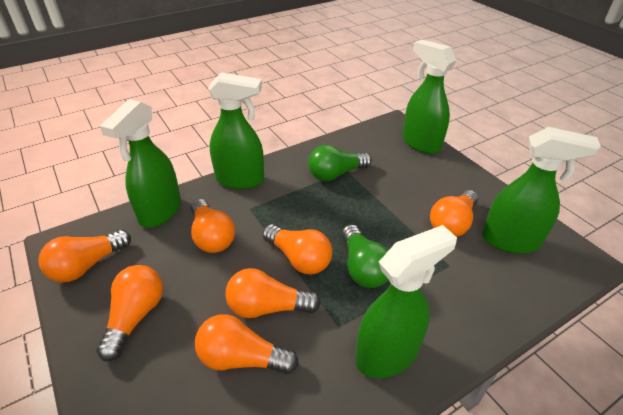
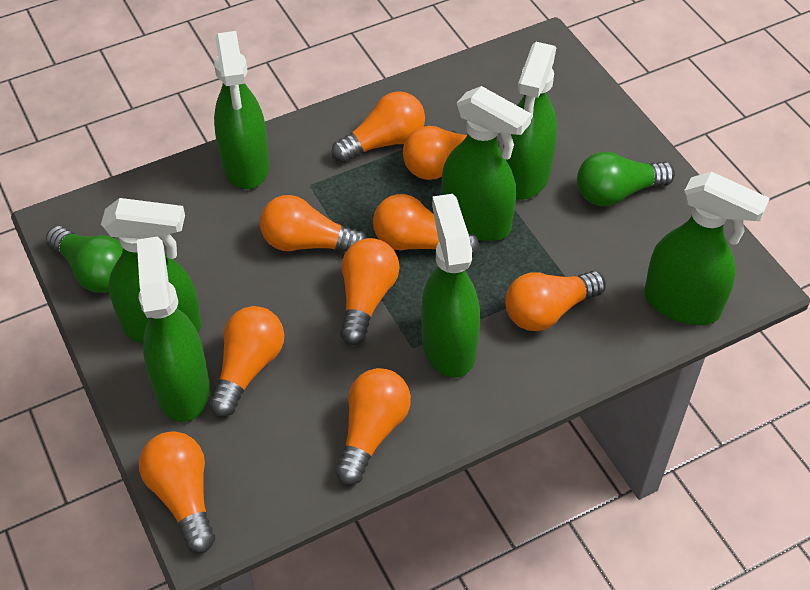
green spray bottle: 5 -> 7
orange light bulb: 7 -> 9

